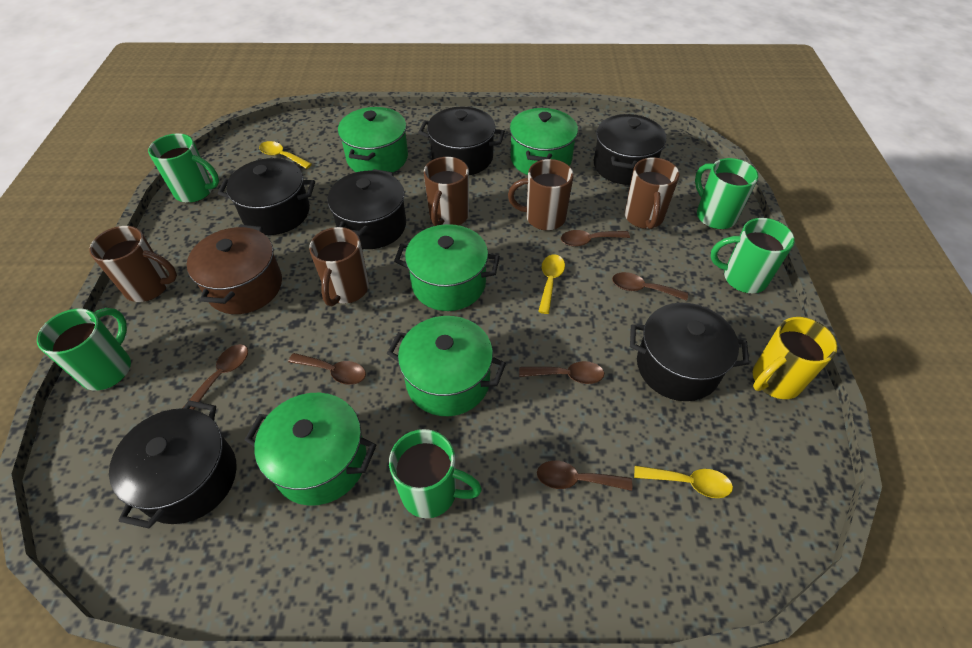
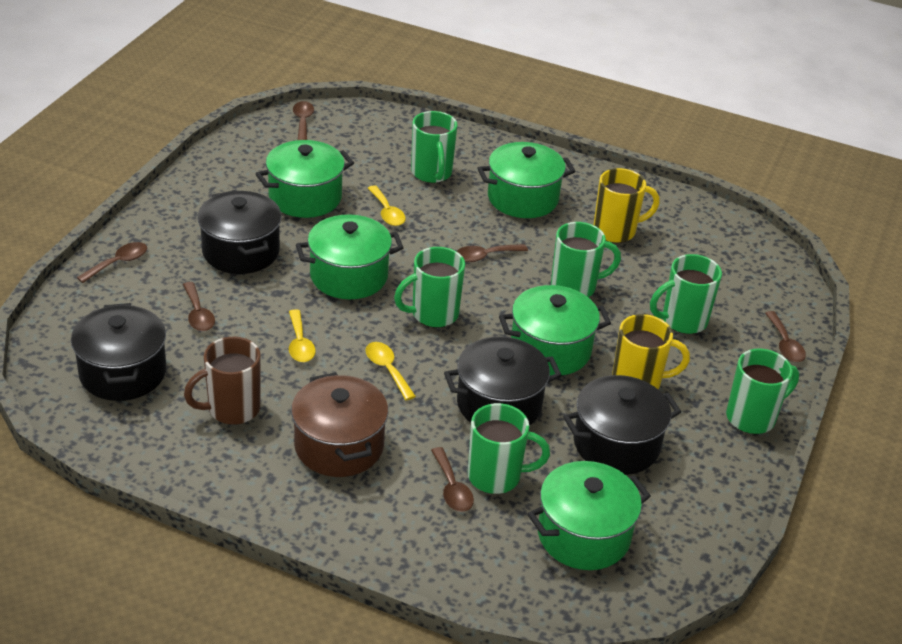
black pot: 6 -> 4
brown mug: 5 -> 1
green mug: 5 -> 6
yellow mug: 1 -> 2

